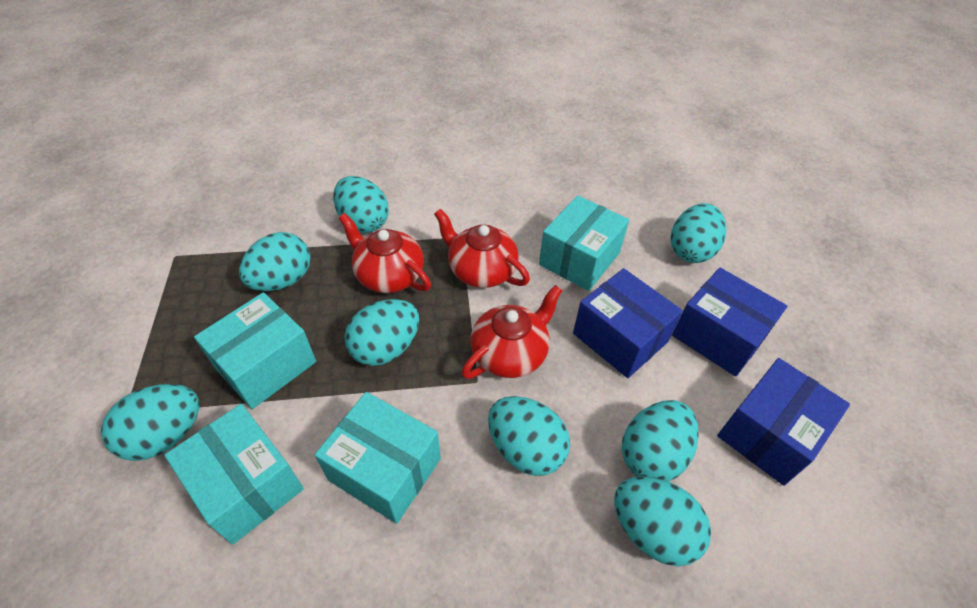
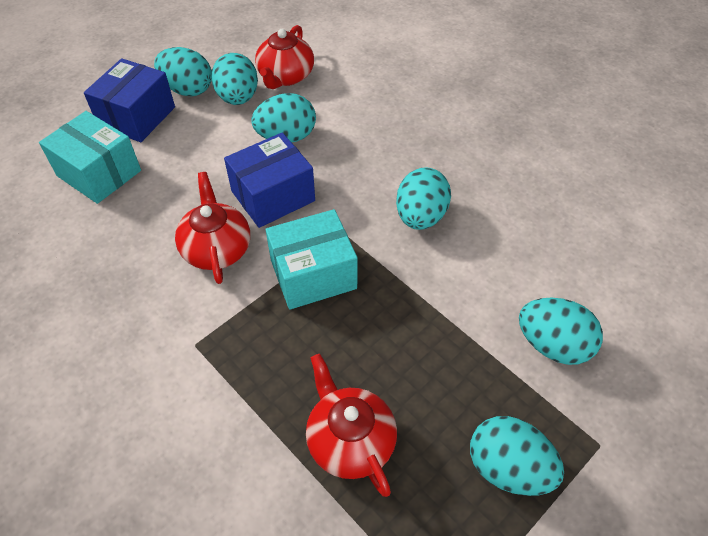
blue box: 3 -> 2
turquoise box: 4 -> 2
turquoise egg: 8 -> 6

